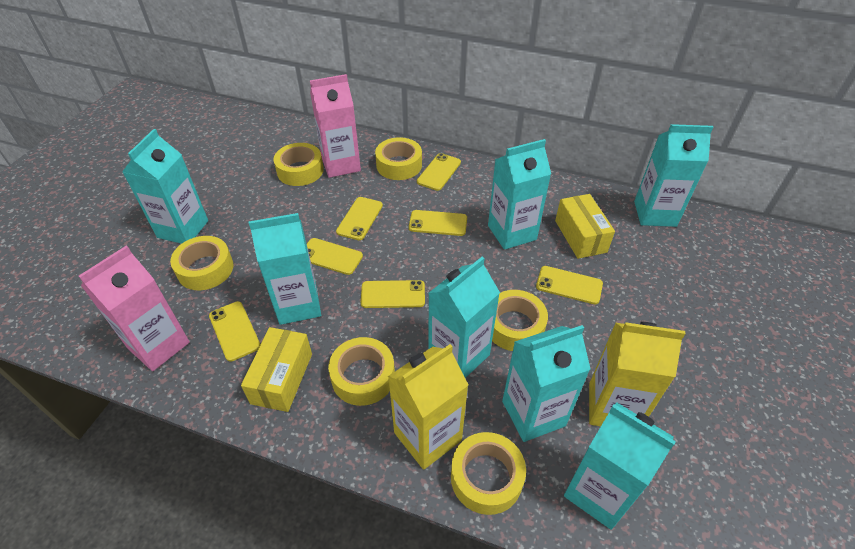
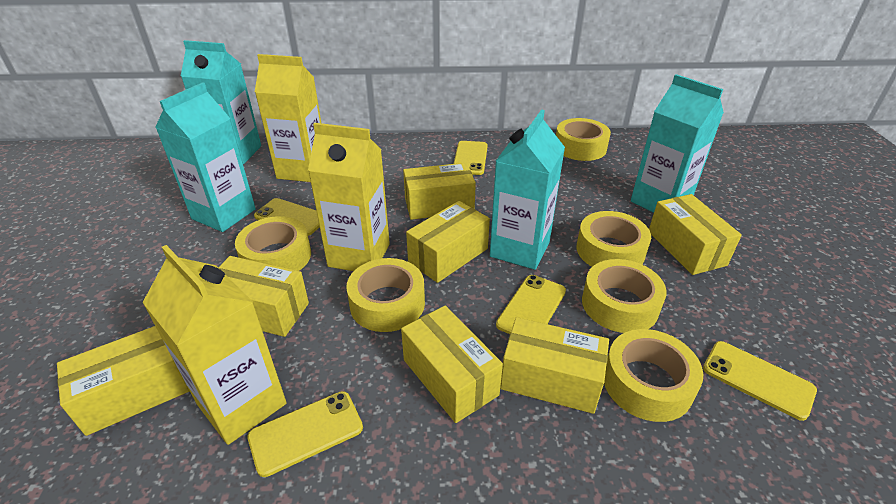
pink carton: 2 -> 0
turquoise carton: 7 -> 4
yellow box: 2 -> 7
yellow carton: 2 -> 3
yellow phone: 7 -> 5

